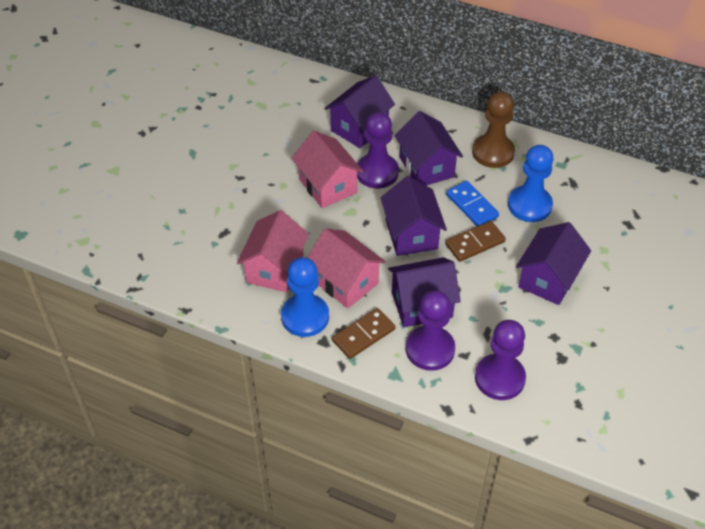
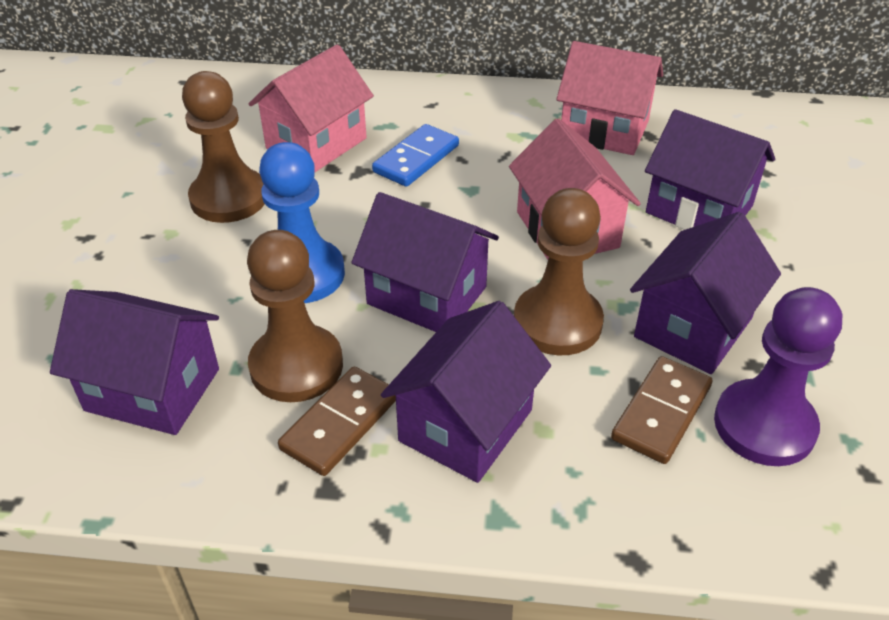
blue pawn: 2 -> 1
brown pawn: 1 -> 3
purple pawn: 3 -> 1

